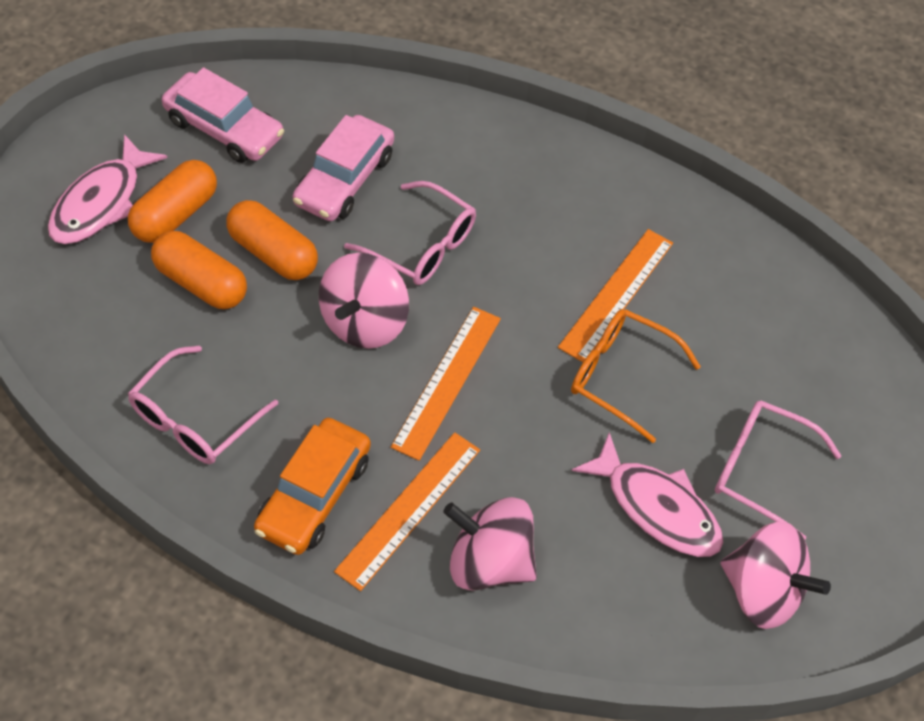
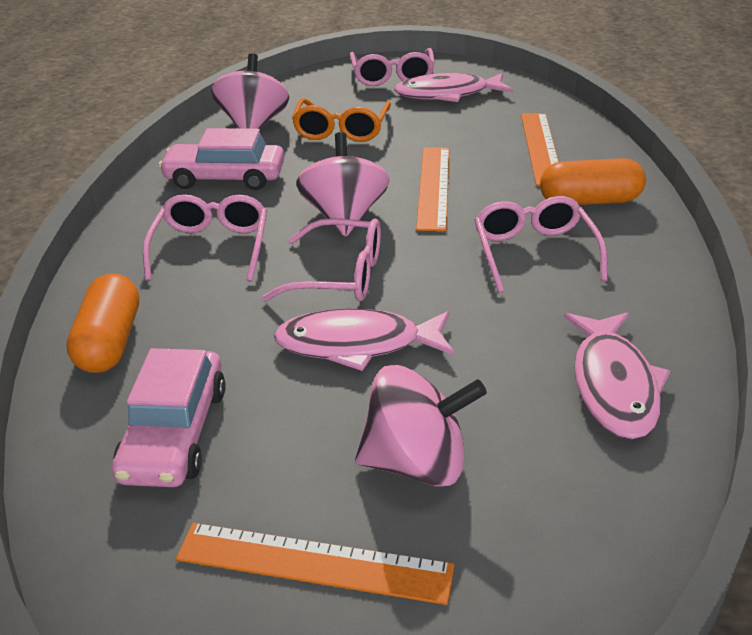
orange capsule: 3 -> 2
orange car: 1 -> 0
pink fish: 2 -> 3
pink glasses: 3 -> 4

